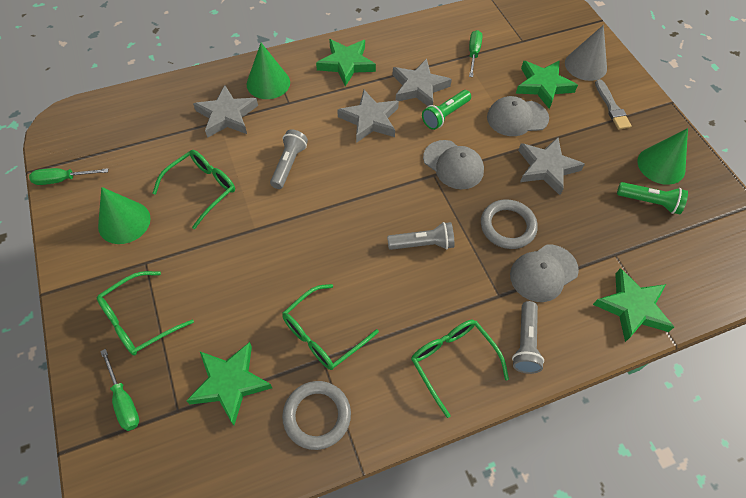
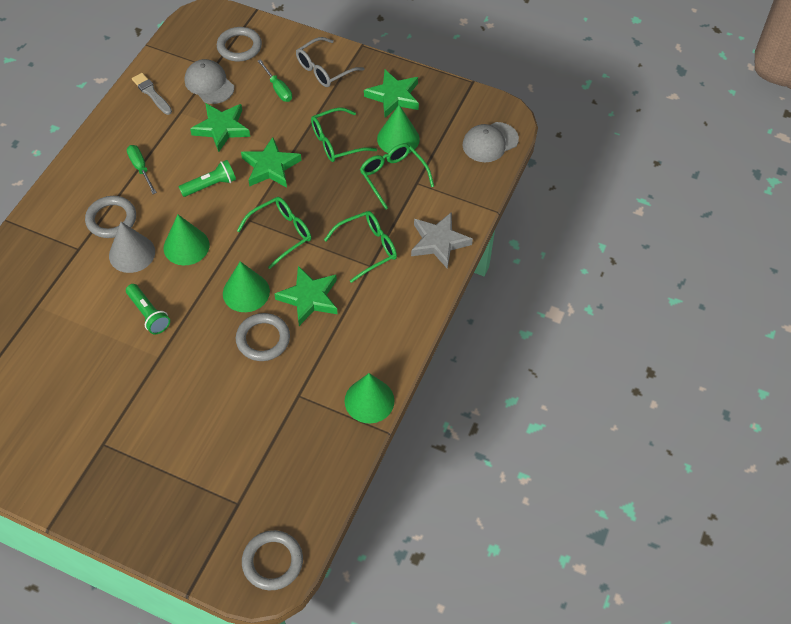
green cone: 3 -> 4
green screwdriver: 3 -> 2
grey cap: 3 -> 2
grey flashlight: 3 -> 0
grey glasses: 0 -> 1
grey ring: 2 -> 4
grey star: 4 -> 1

